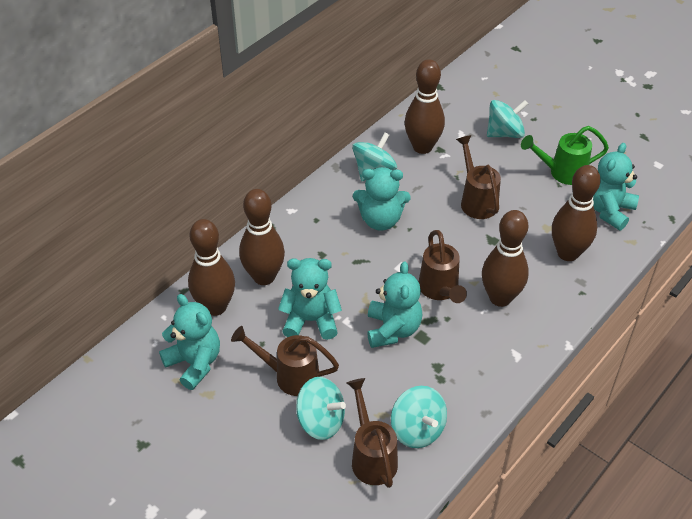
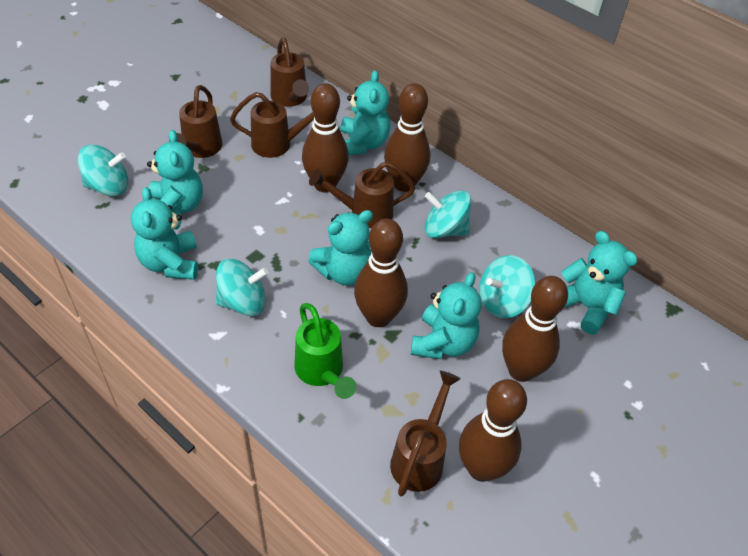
brown watering can: 4 -> 5
turquoise teddy bear: 5 -> 6

